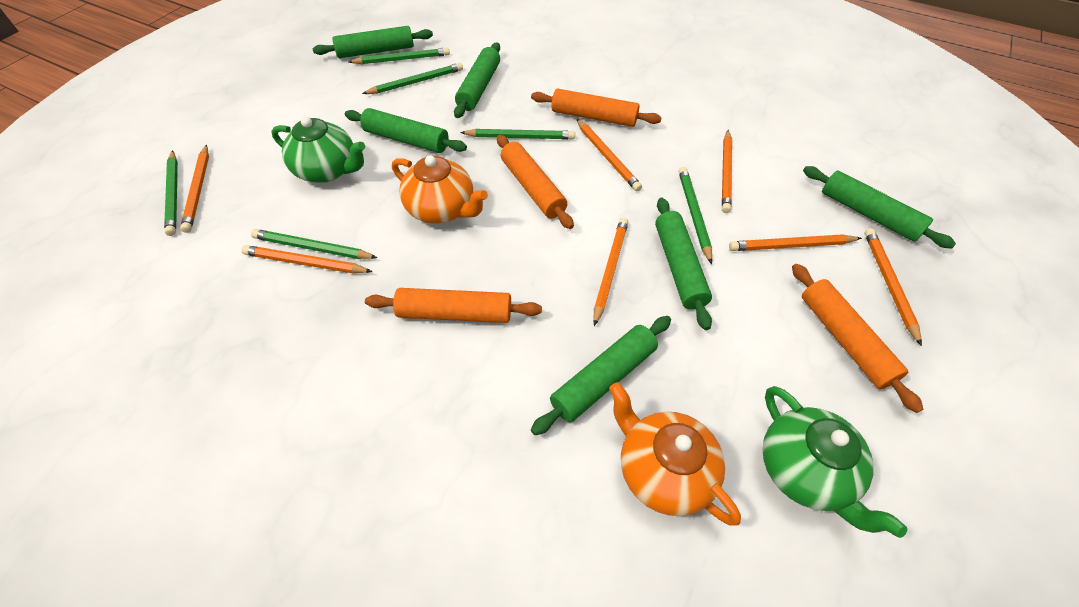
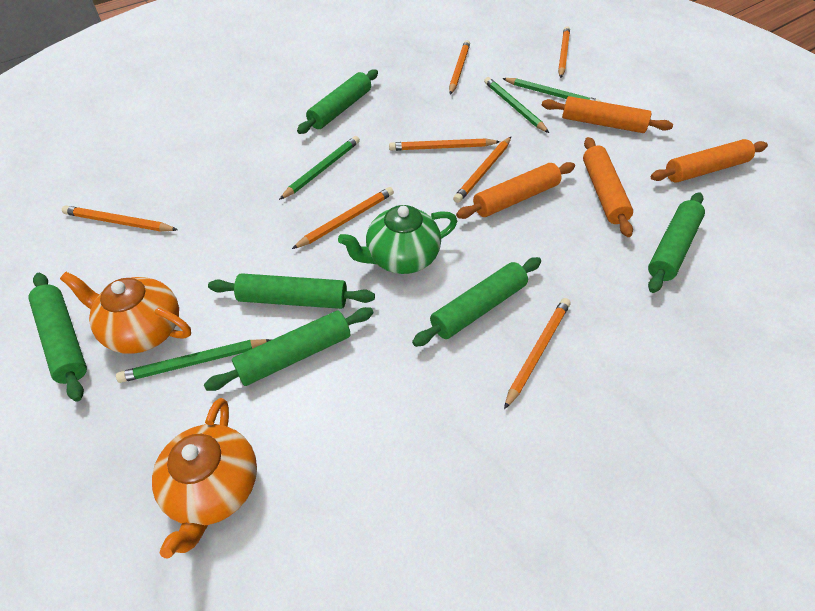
green pencil: 6 -> 4
green teapot: 2 -> 1

